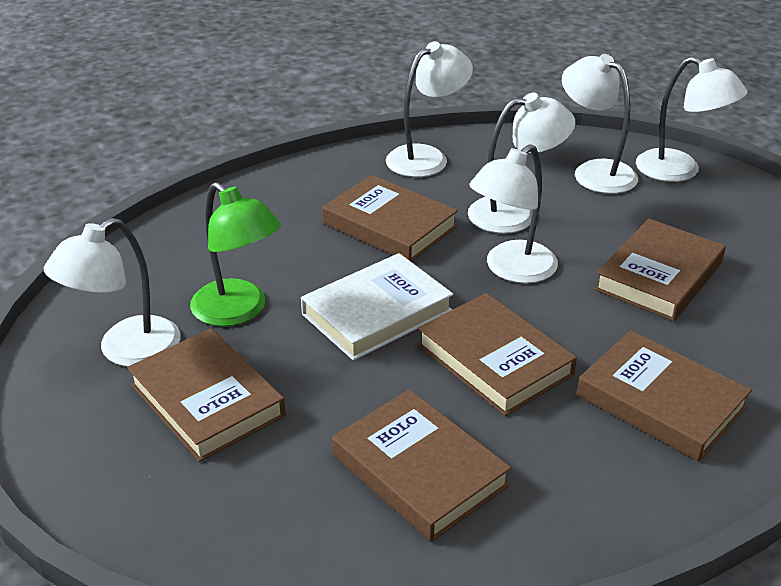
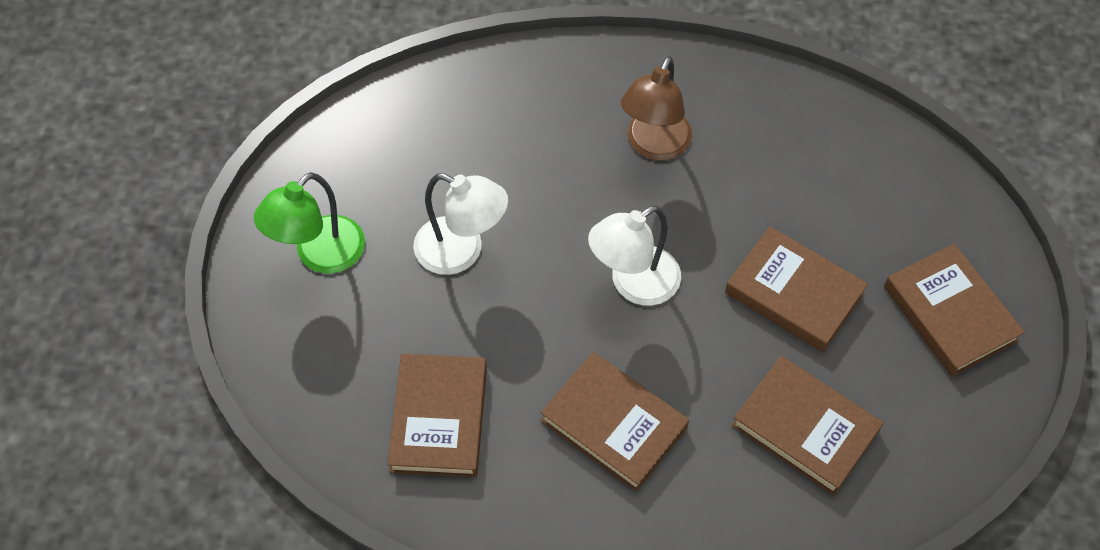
brown book: 6 -> 5
brown lamp: 0 -> 1
white book: 1 -> 0
white lamp: 6 -> 2

